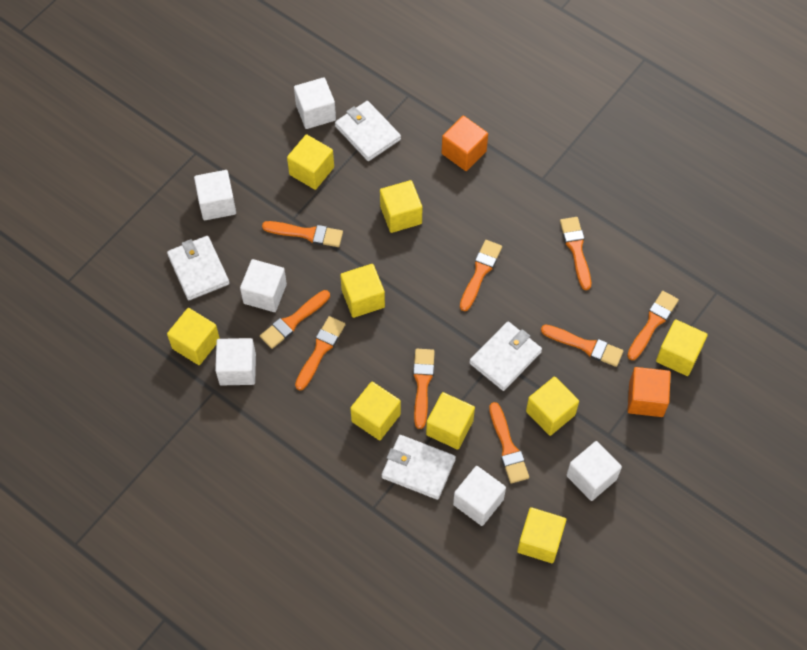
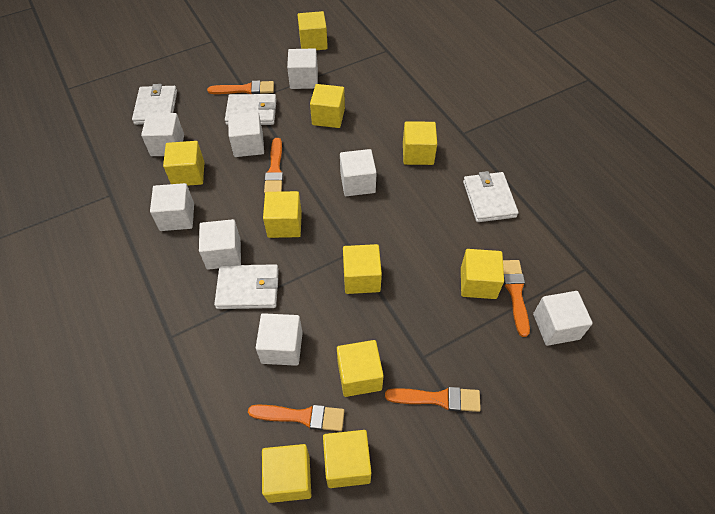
orange brush: 9 -> 5
orange cube: 2 -> 0
white cube: 6 -> 8
yellow cube: 9 -> 10

